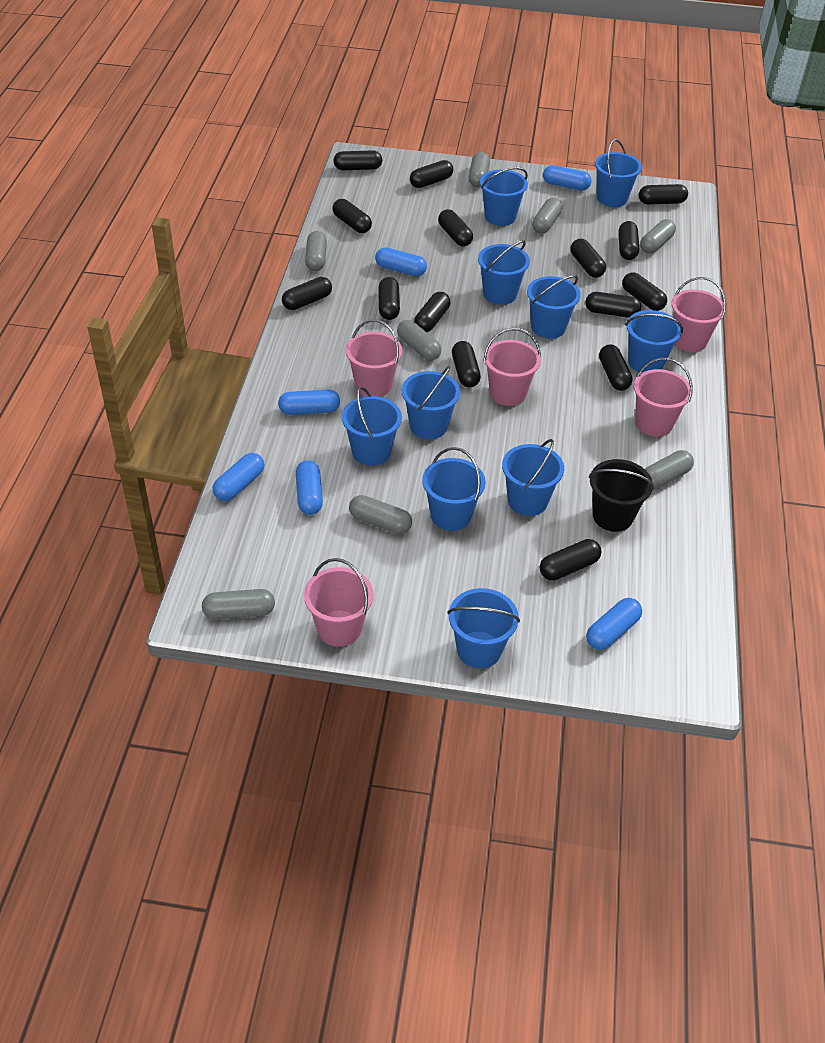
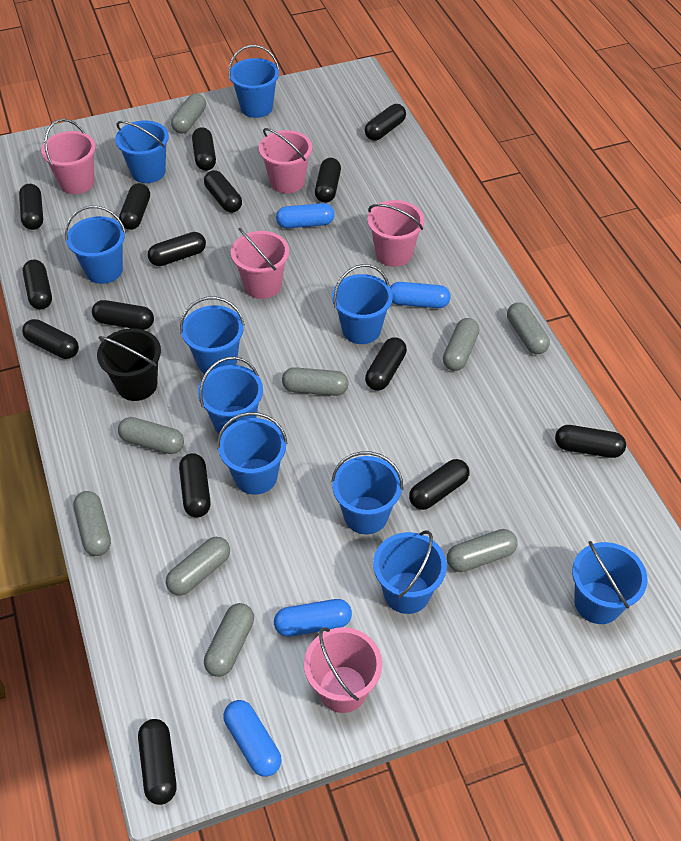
blue capsule: 6 -> 4
grey capsule: 8 -> 9

